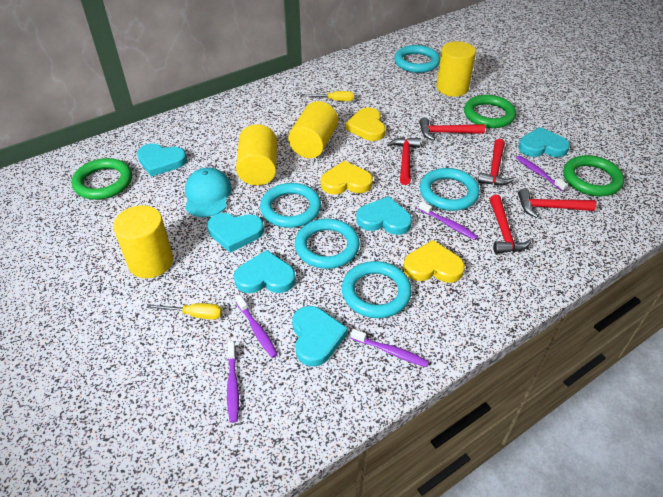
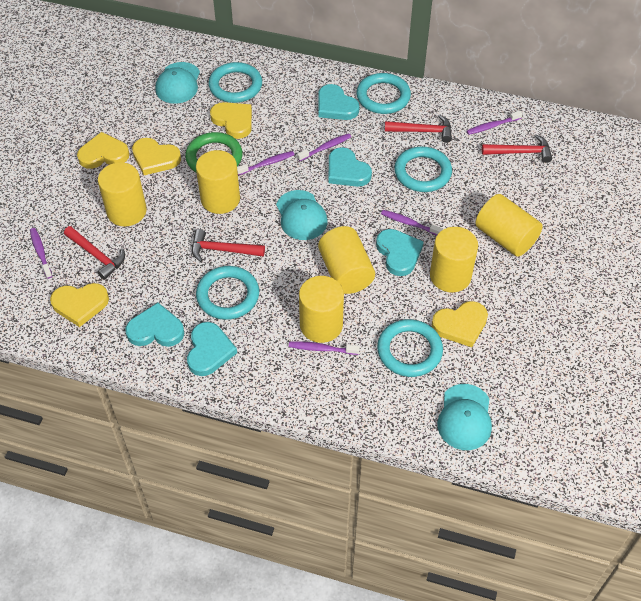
green ring: 3 -> 1
purple toothbrush: 5 -> 6
red hammer: 5 -> 4
turquoise cap: 1 -> 3
turquoise heart: 6 -> 5
yellow cylinder: 4 -> 6
yellow heart: 3 -> 5
yellow screwdriver: 2 -> 0

